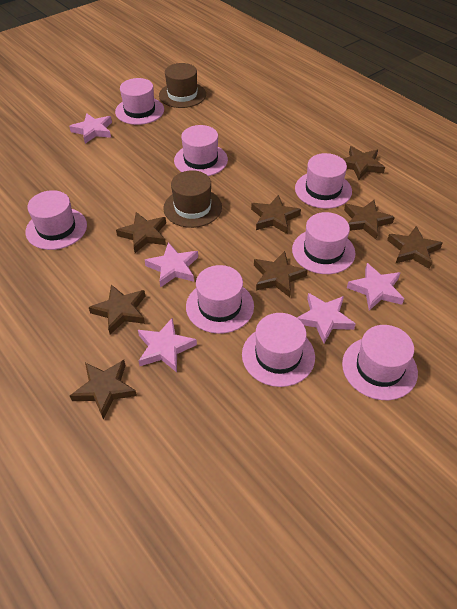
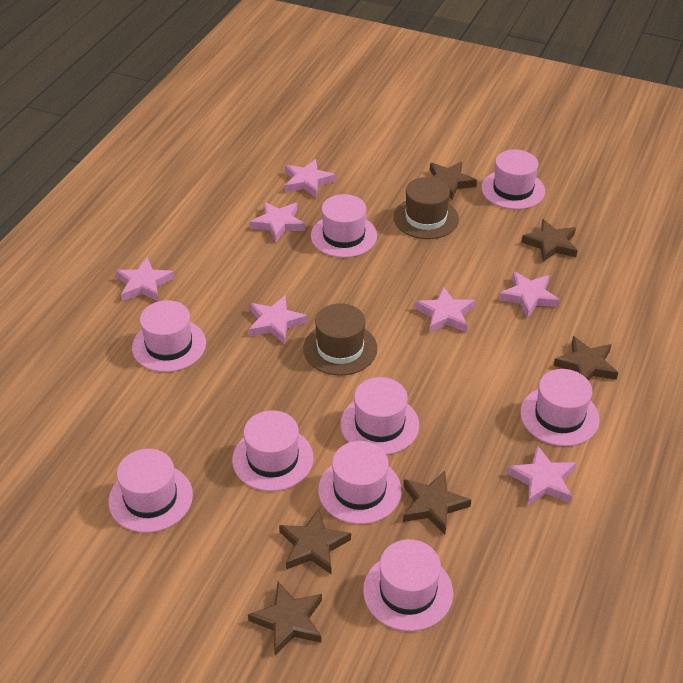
brown star: 8 -> 6
pink hat: 8 -> 9
pink star: 5 -> 7

